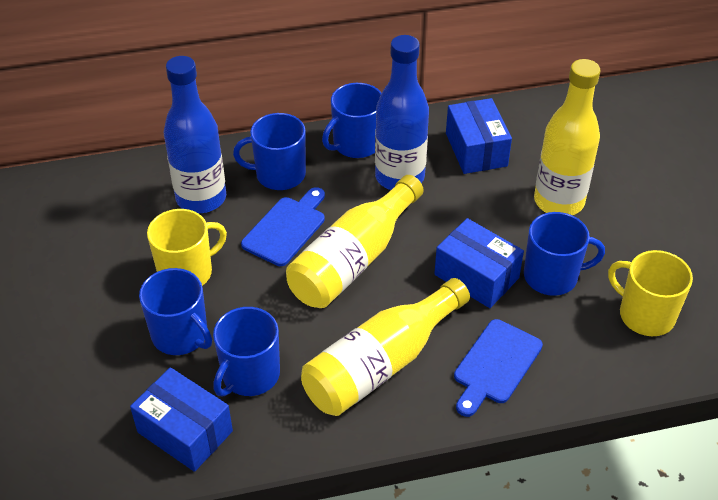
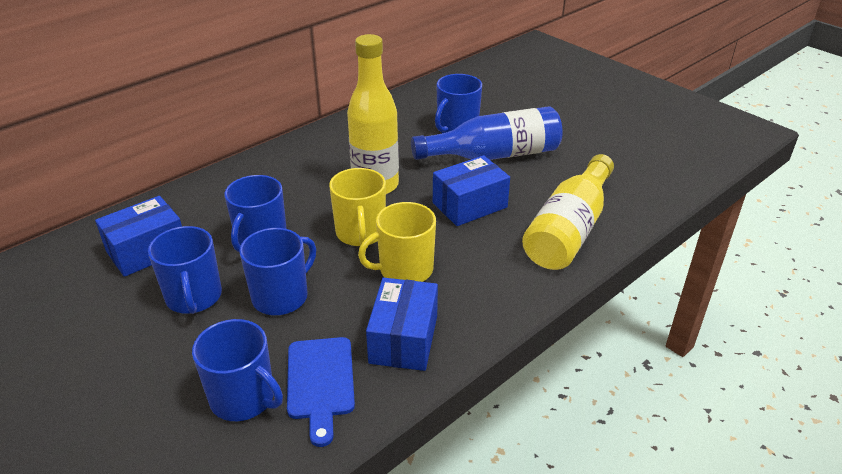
blue bottle: 2 -> 1
blue cutting board: 2 -> 1
yellow bottle: 3 -> 2

